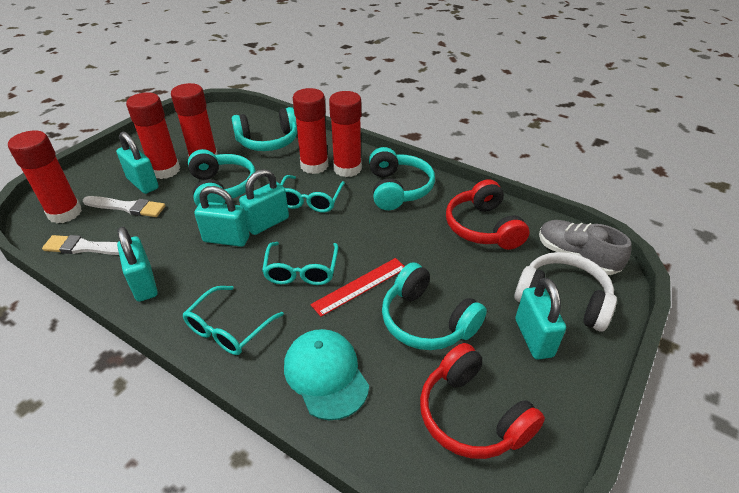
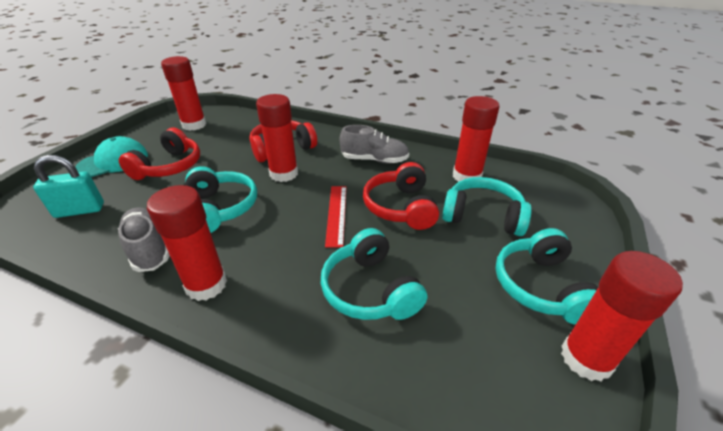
grey shoe: 1 -> 2
red headphones: 2 -> 3
turquoise glasses: 3 -> 0
turquoise padlock: 5 -> 1
white brush: 2 -> 0
white headphones: 1 -> 0

